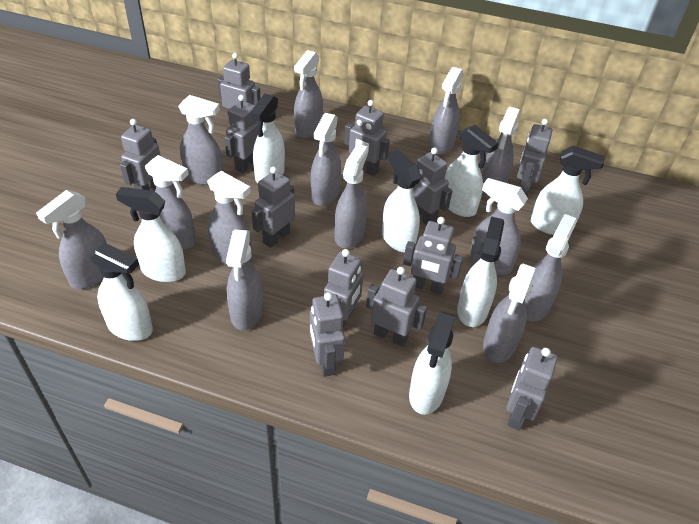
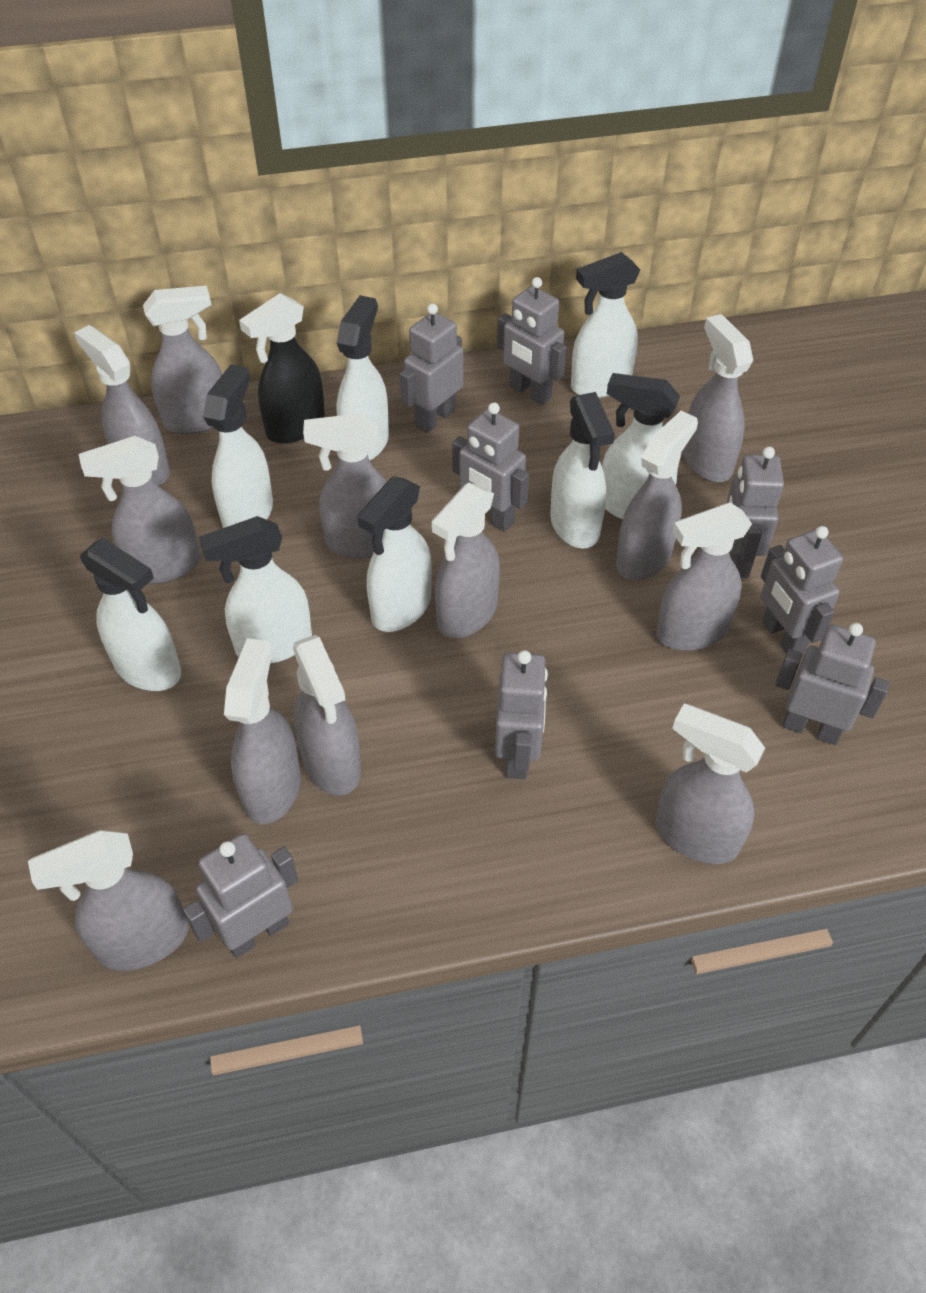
black spray bottle: 0 -> 1
grey robot: 12 -> 8
grey spray bottle: 13 -> 12

